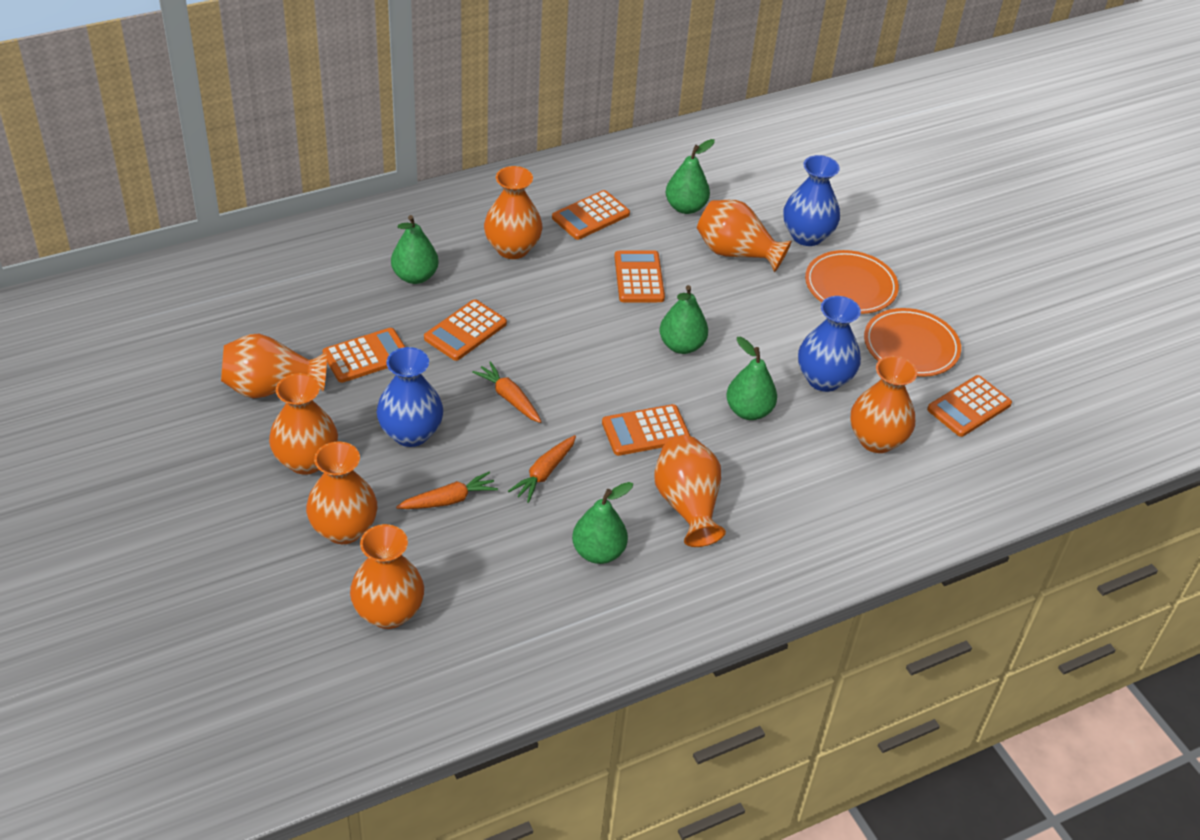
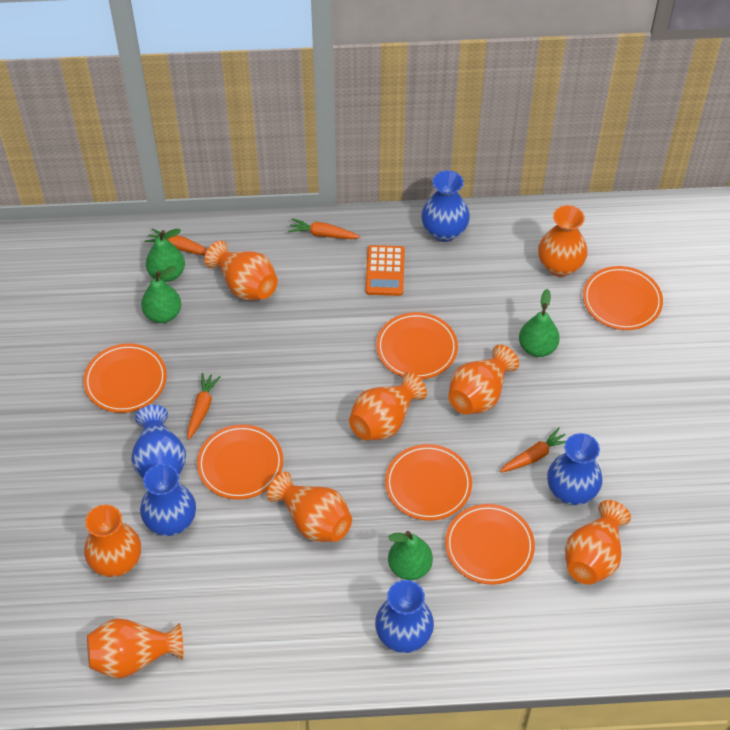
blue vase: 3 -> 5
green pear: 5 -> 4
orange calculator: 6 -> 1
orange carrot: 3 -> 4
orange plate: 2 -> 6

